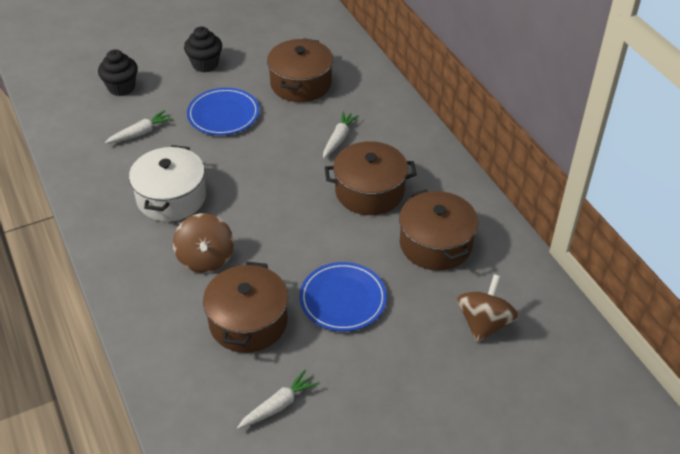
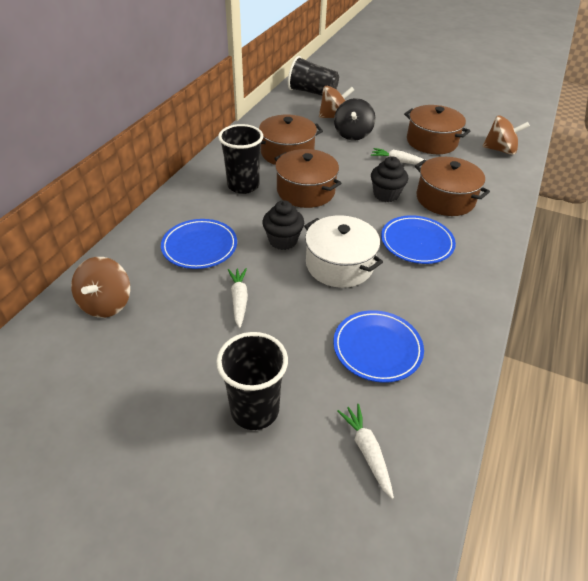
black cup: 0 -> 3
black spinning top: 0 -> 1
blue plate: 2 -> 3
brown spinning top: 2 -> 3

